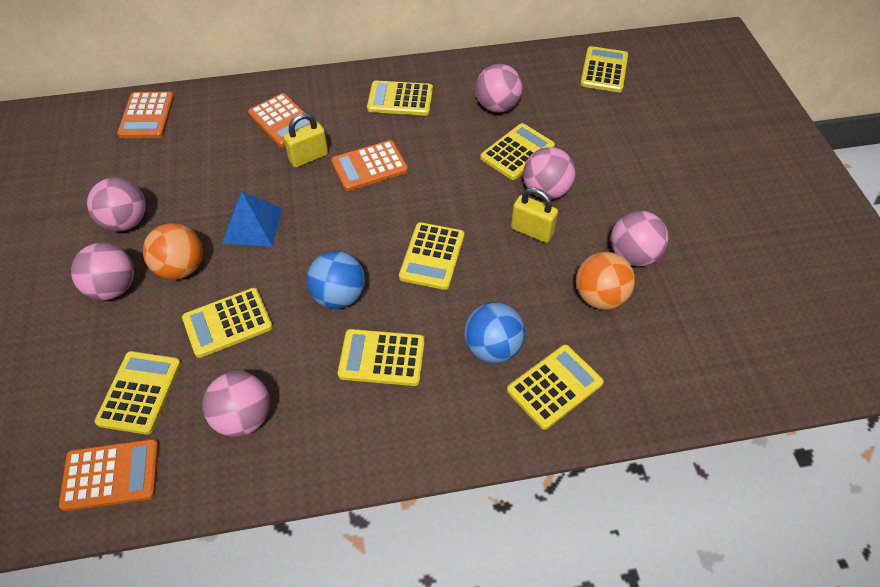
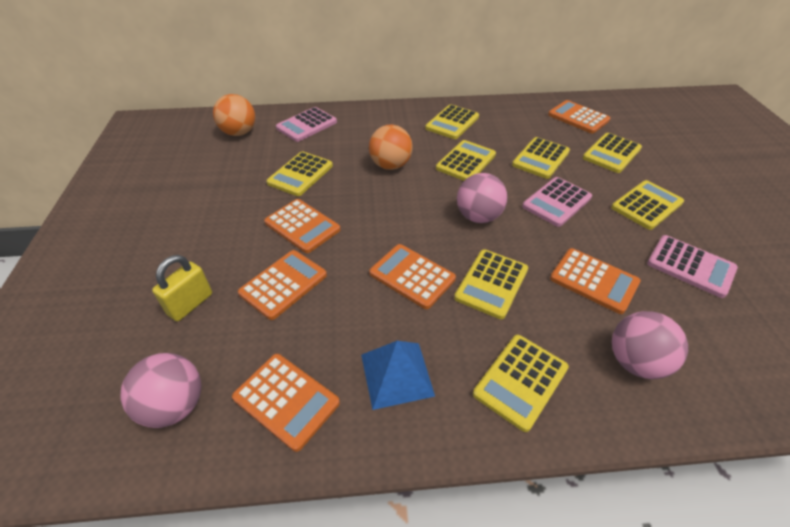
blue ball: 2 -> 0
orange calculator: 4 -> 6
pink ball: 6 -> 3
pink calculator: 0 -> 3
yellow padlock: 2 -> 1

